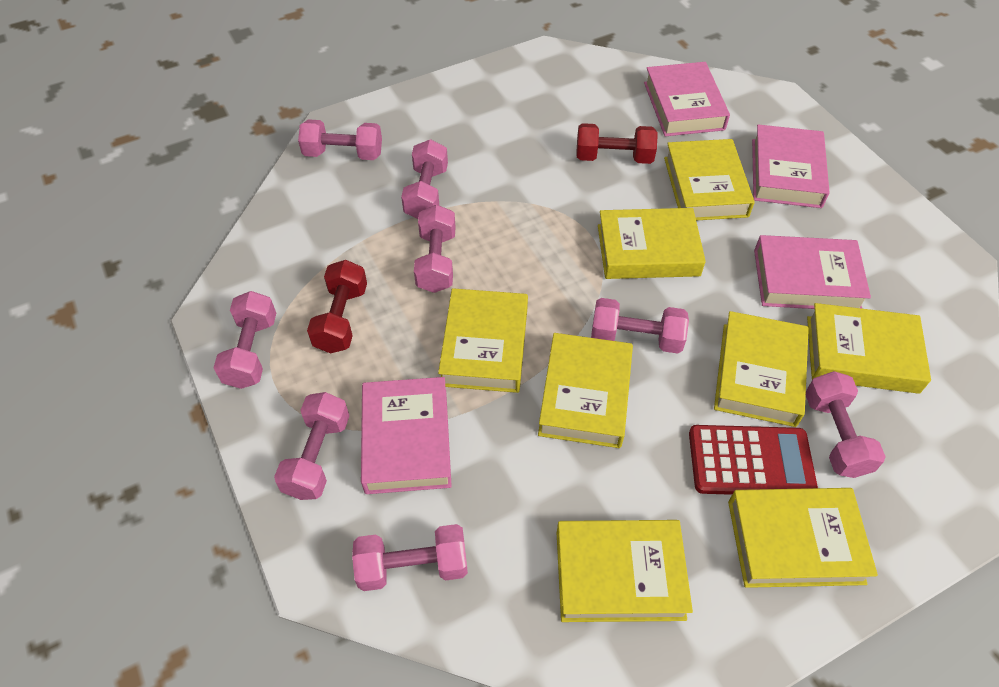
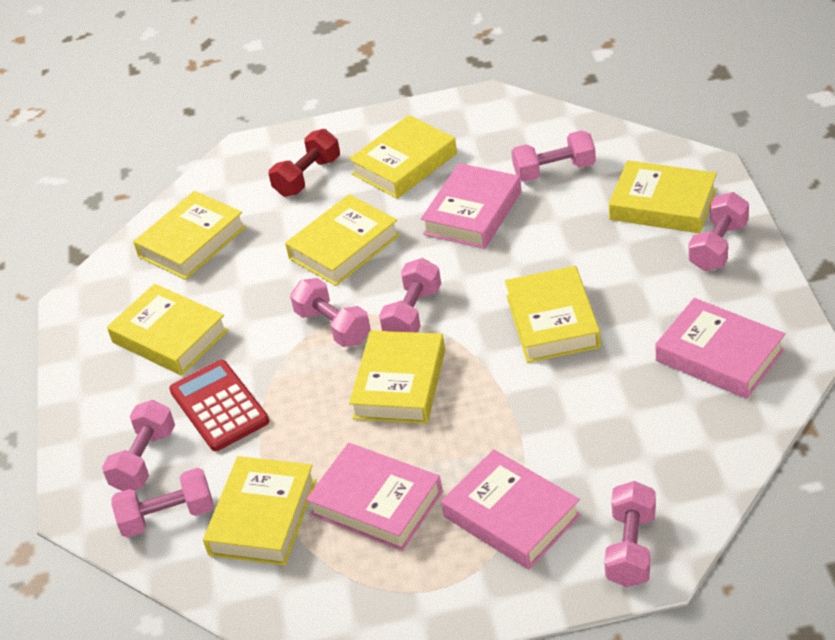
pink dumbbell: 8 -> 7
red dumbbell: 2 -> 1

